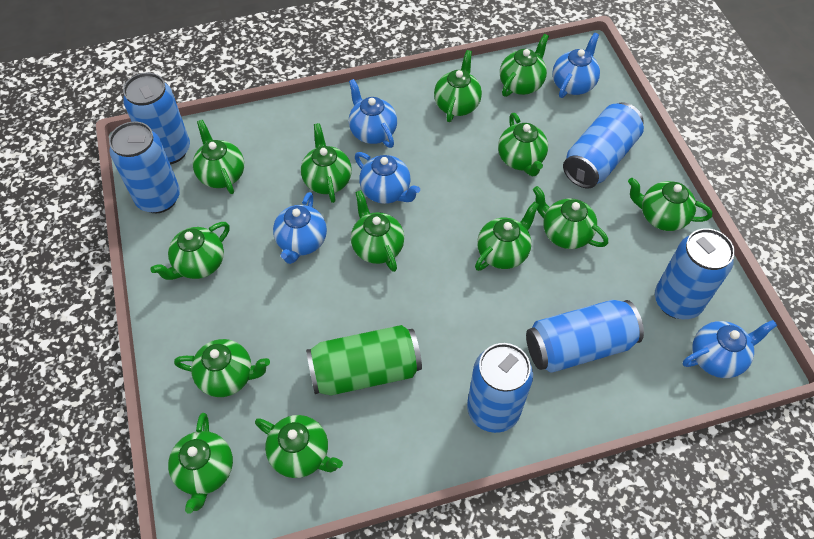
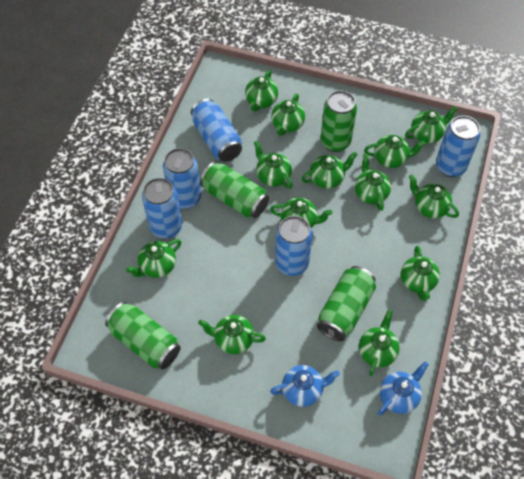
blue can: 6 -> 5
blue teapot: 5 -> 2
green can: 1 -> 4

